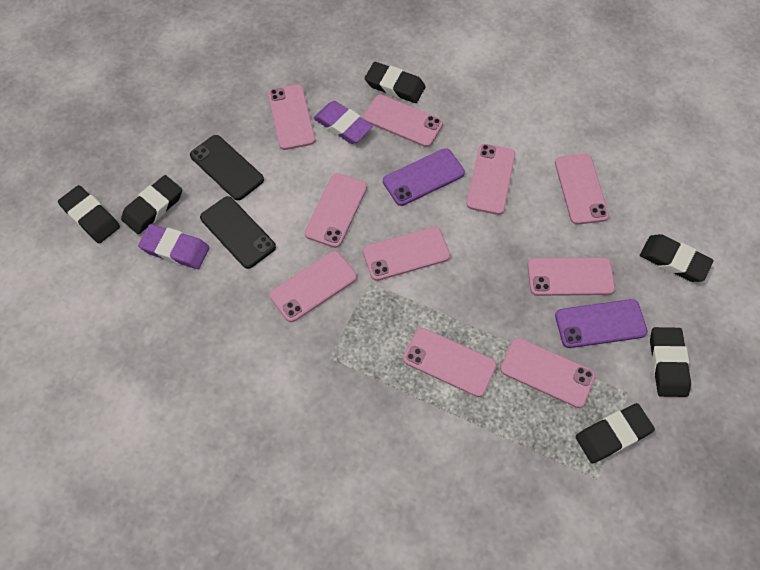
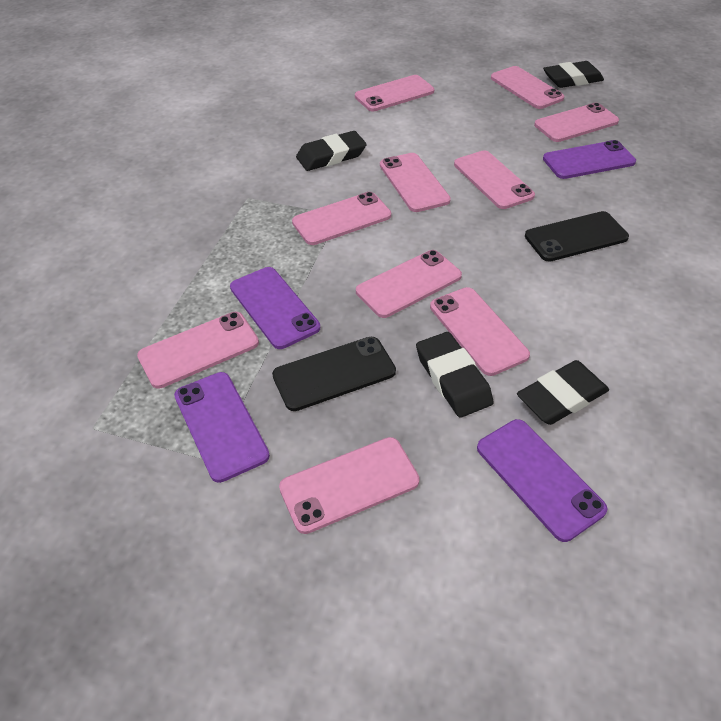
black eraser: 6 -> 4
purple eraser: 2 -> 0
purple phone: 2 -> 4

